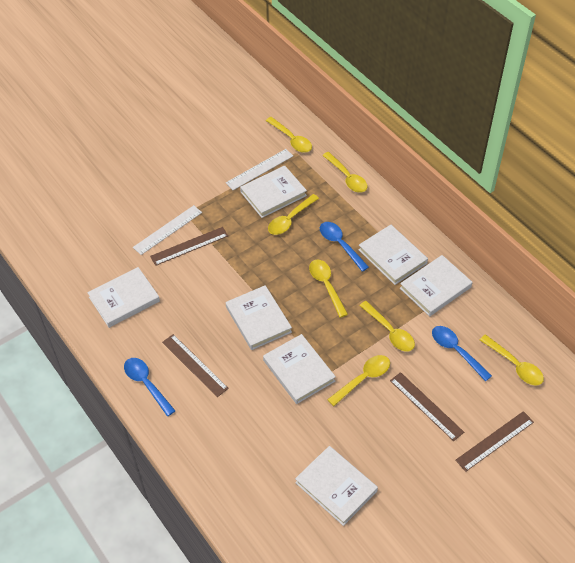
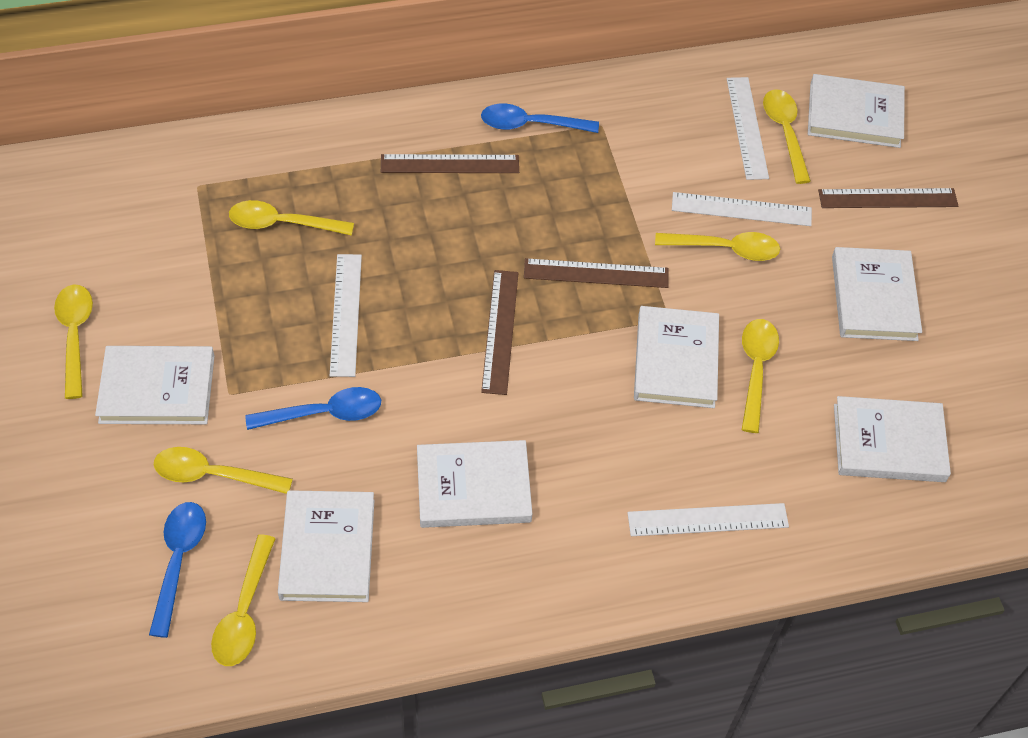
white ruler: 2 -> 4

